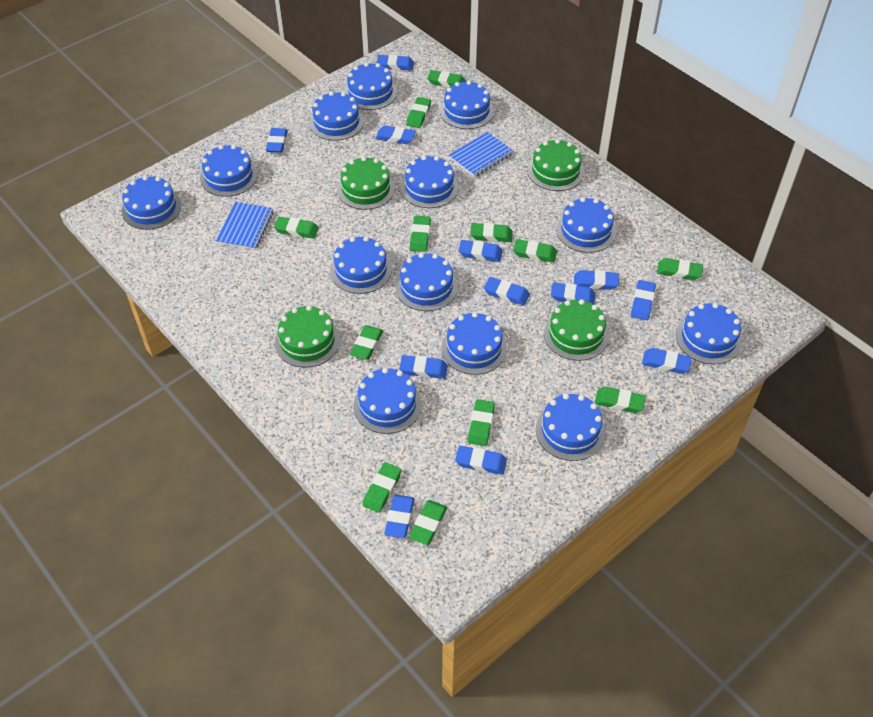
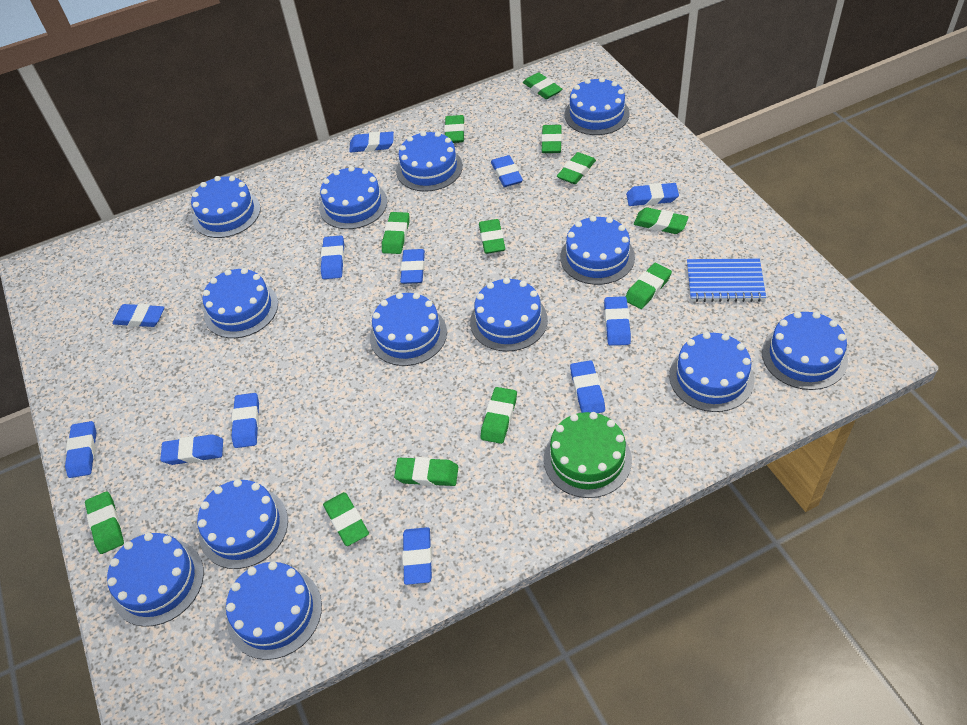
blue notebook: 2 -> 1
green cake: 4 -> 1

